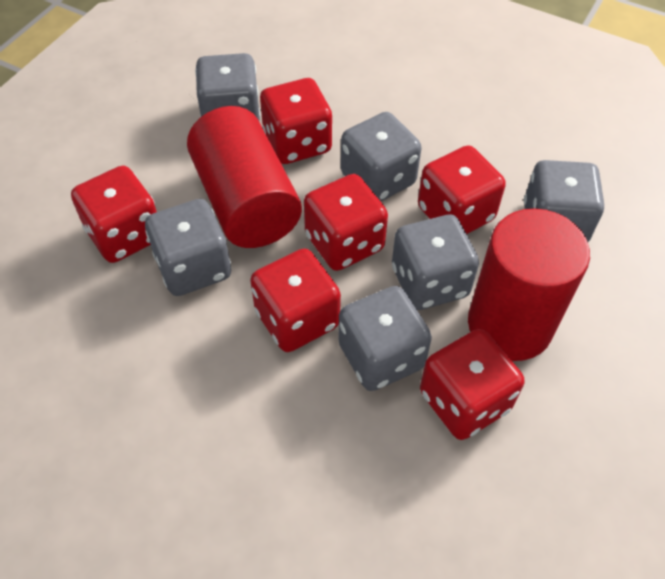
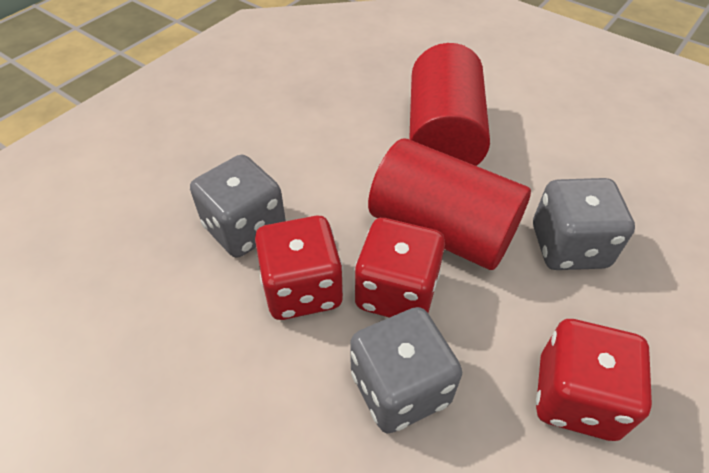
grey dice: 6 -> 3
red dice: 6 -> 3

